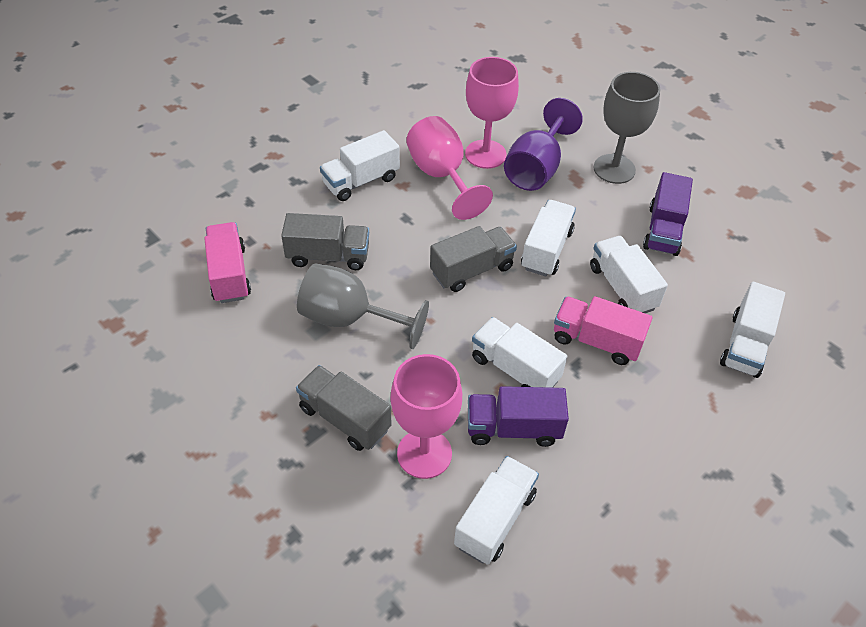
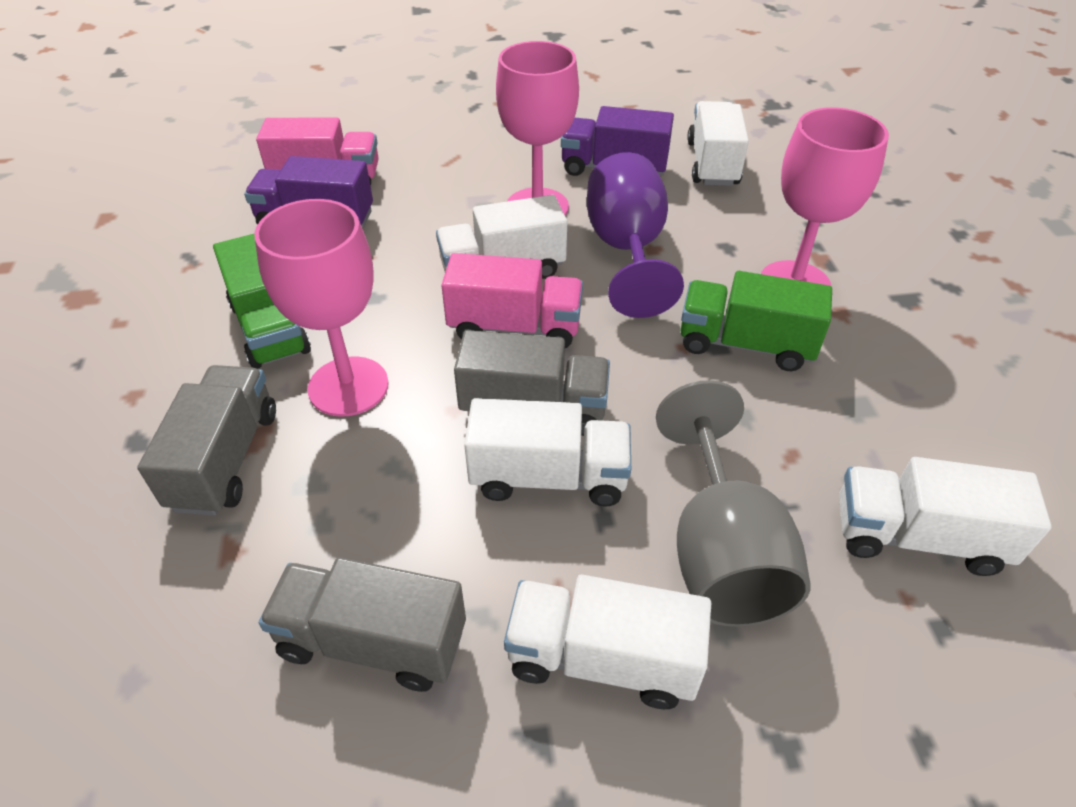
green truck: 0 -> 2
grey goblet: 2 -> 1
white truck: 6 -> 5

